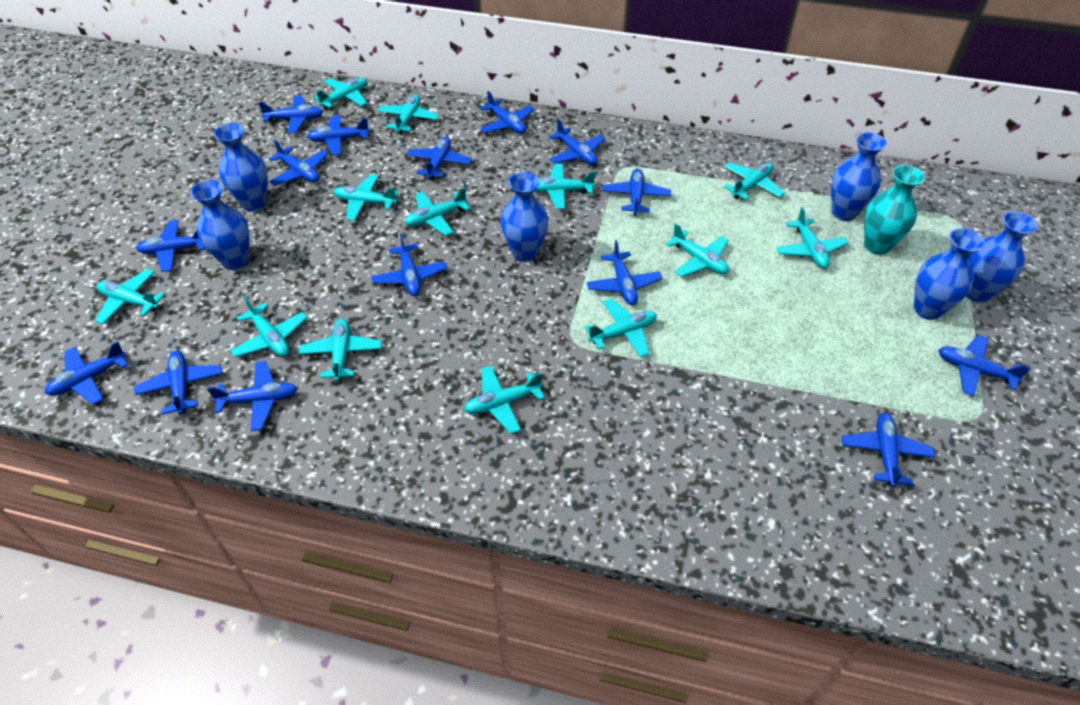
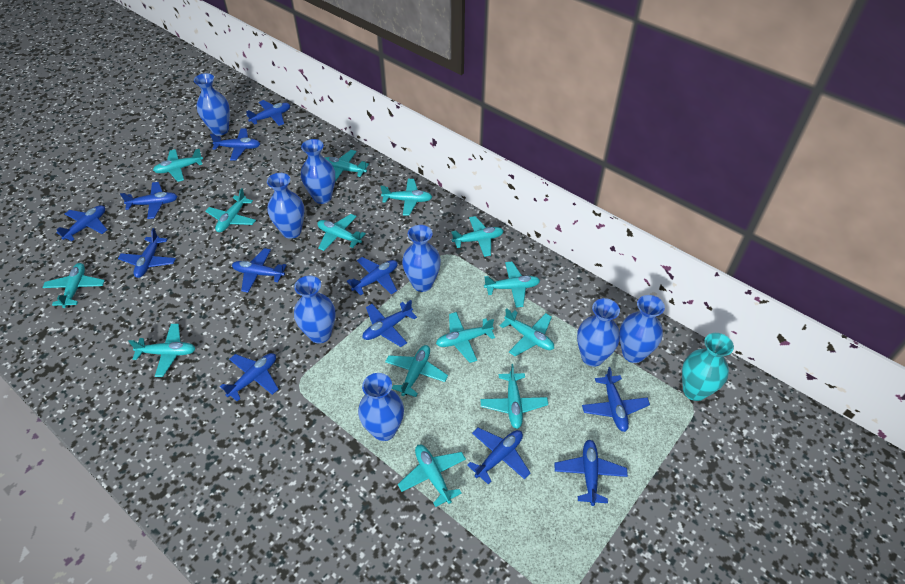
blue plane: 15 -> 12
blue vase: 6 -> 8
turquoise plane: 13 -> 14

